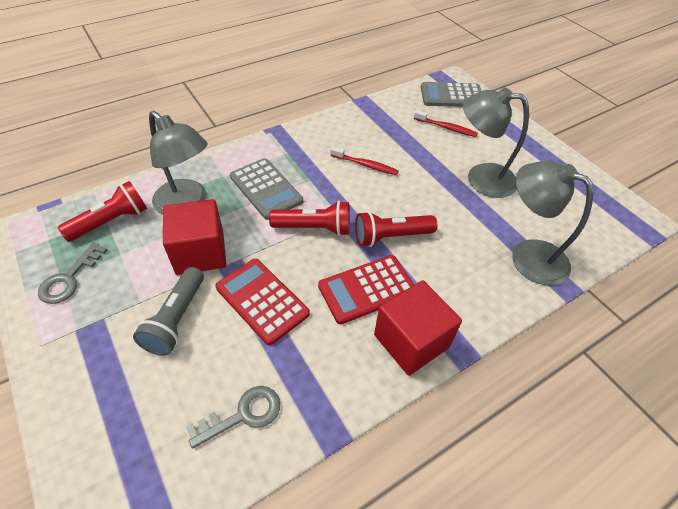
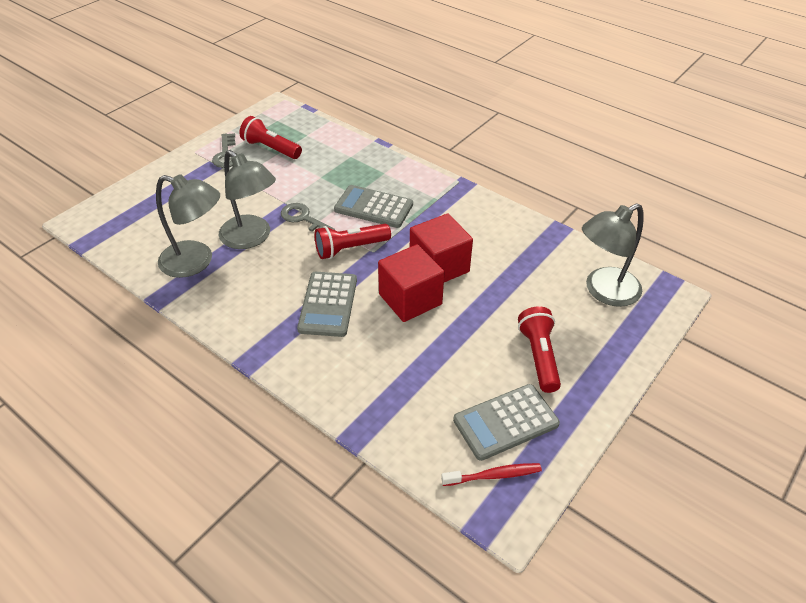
grey calculator: 2 -> 3
grey flashlight: 1 -> 0
red calculator: 2 -> 0
red toothbrush: 2 -> 1

